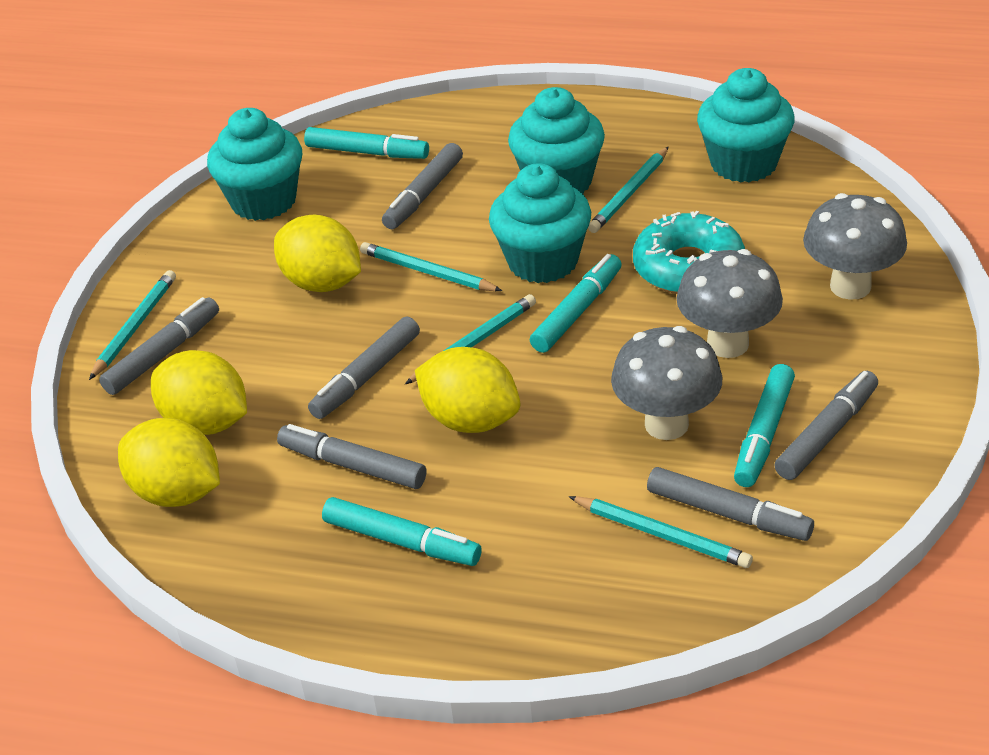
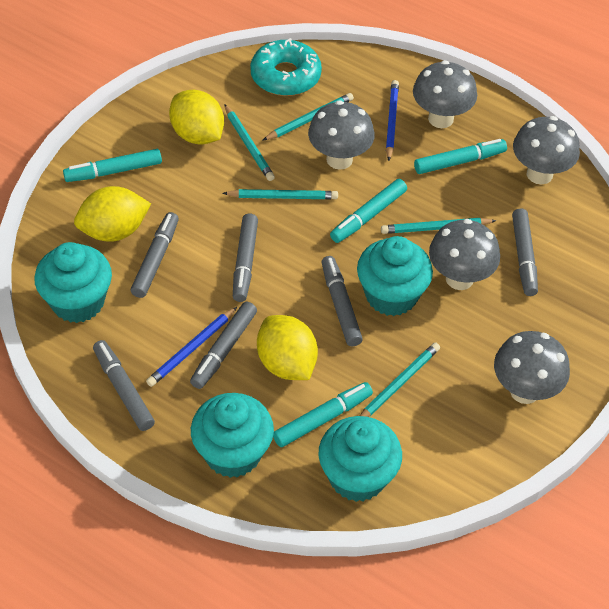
blue pencil: 0 -> 2
grey mushroom: 3 -> 5
yellow lemon: 4 -> 3

